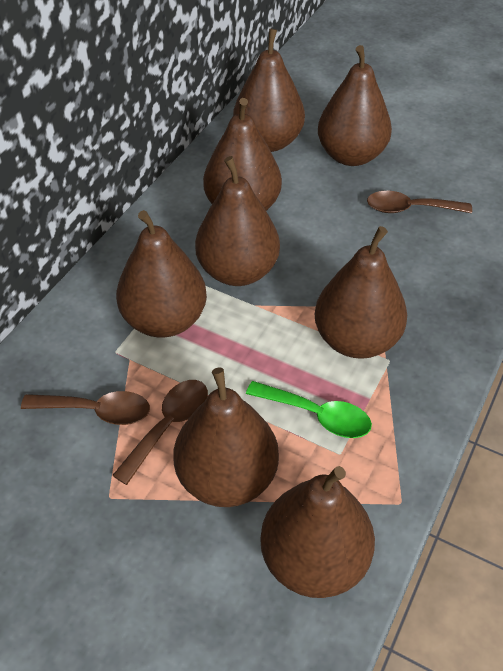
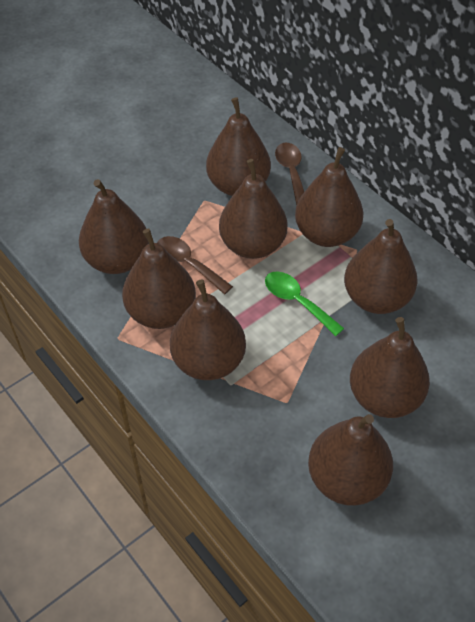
brown pear: 8 -> 9
brown spoon: 3 -> 2

